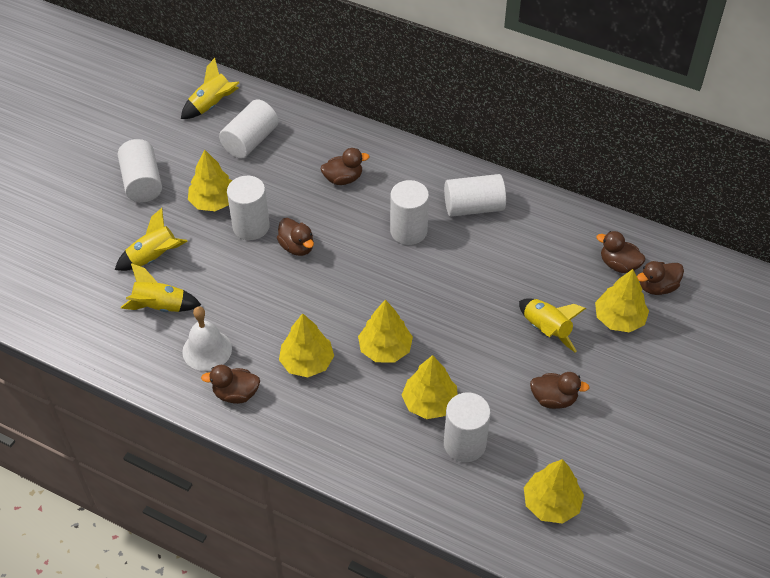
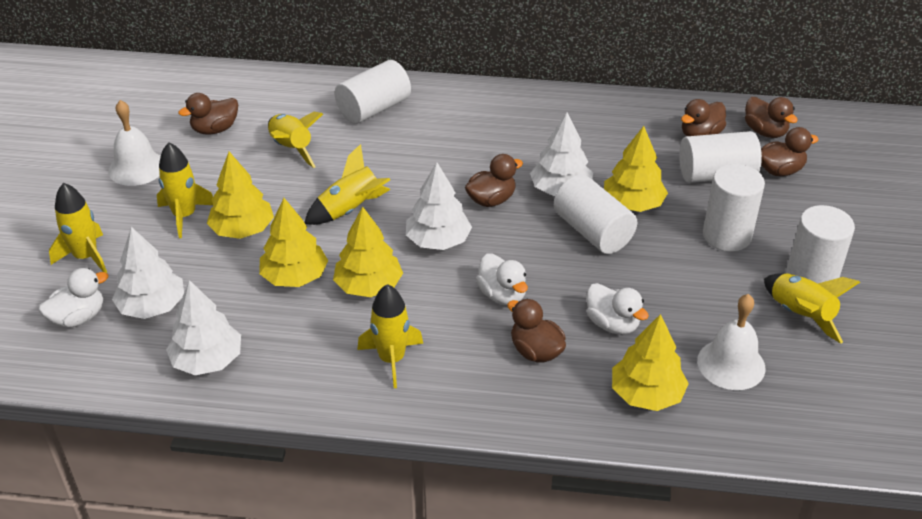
white bell: 1 -> 2
white cylinder: 6 -> 5
white duck: 0 -> 3
white tree: 0 -> 4
yellow rocket: 4 -> 6
yellow tree: 6 -> 5

